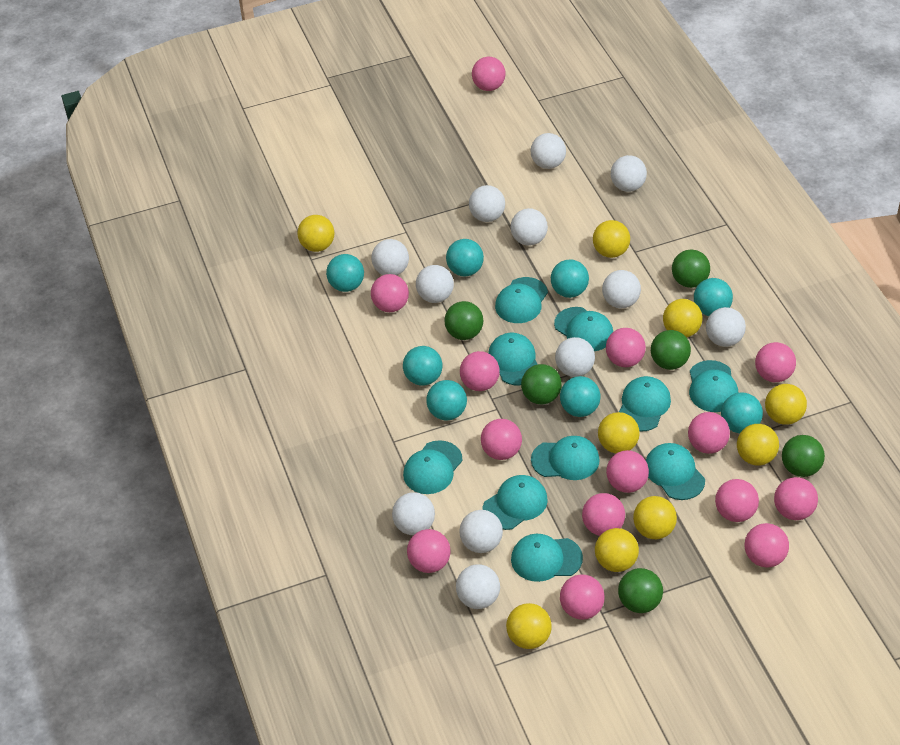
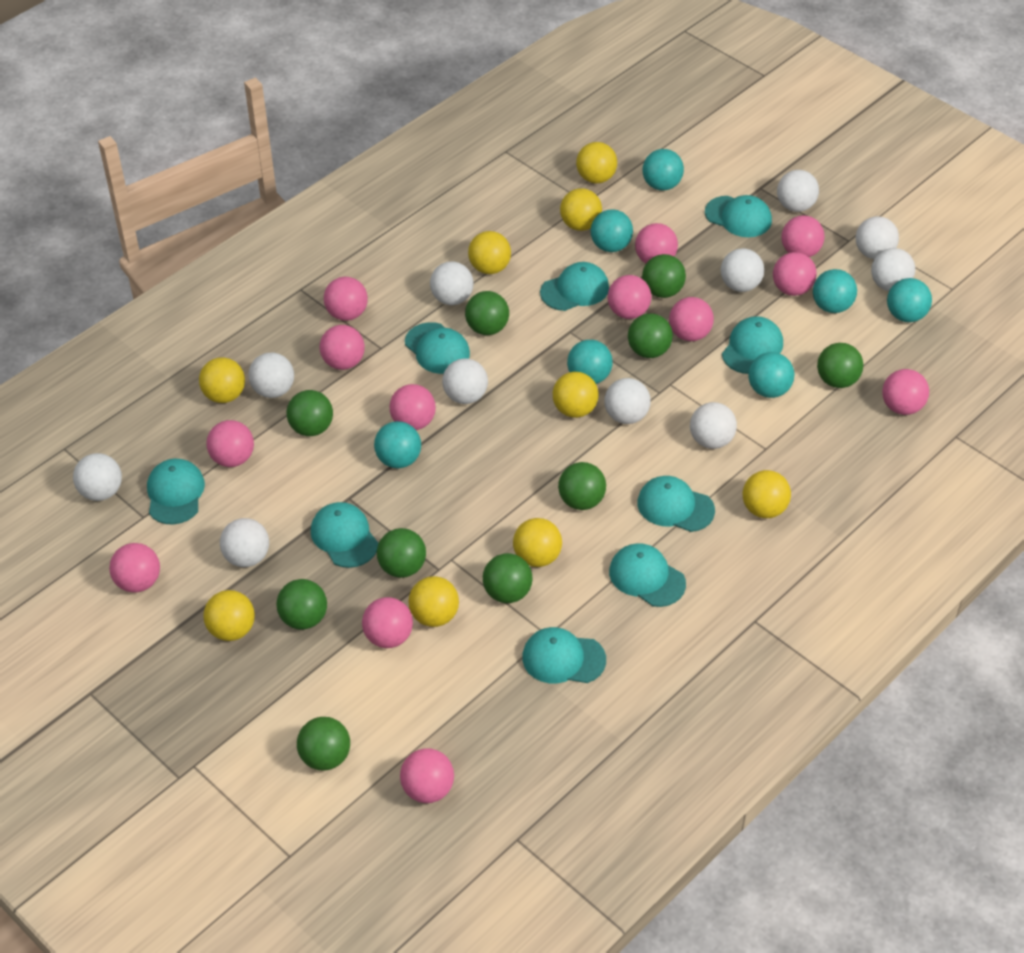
green ball: 6 -> 10
pink ball: 14 -> 13
turquoise ball: 8 -> 7
turquoise cap: 10 -> 9
white ball: 12 -> 11

